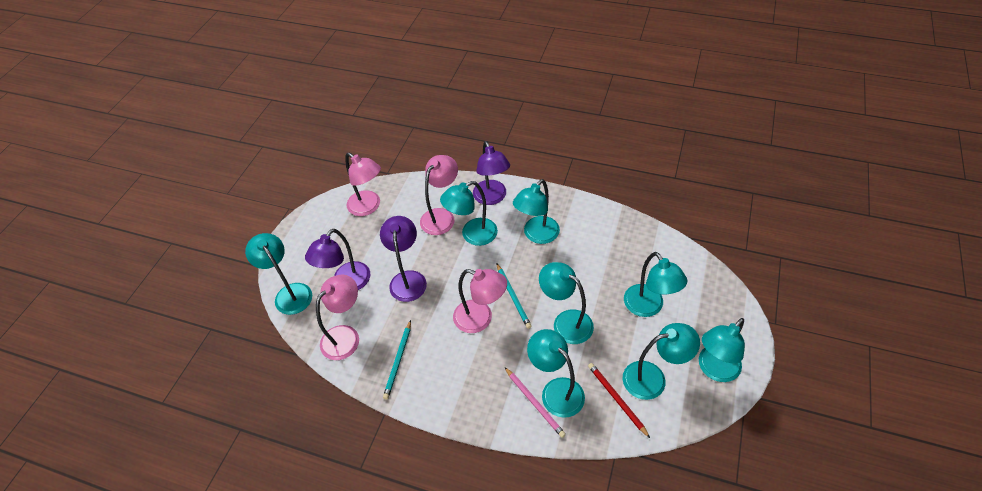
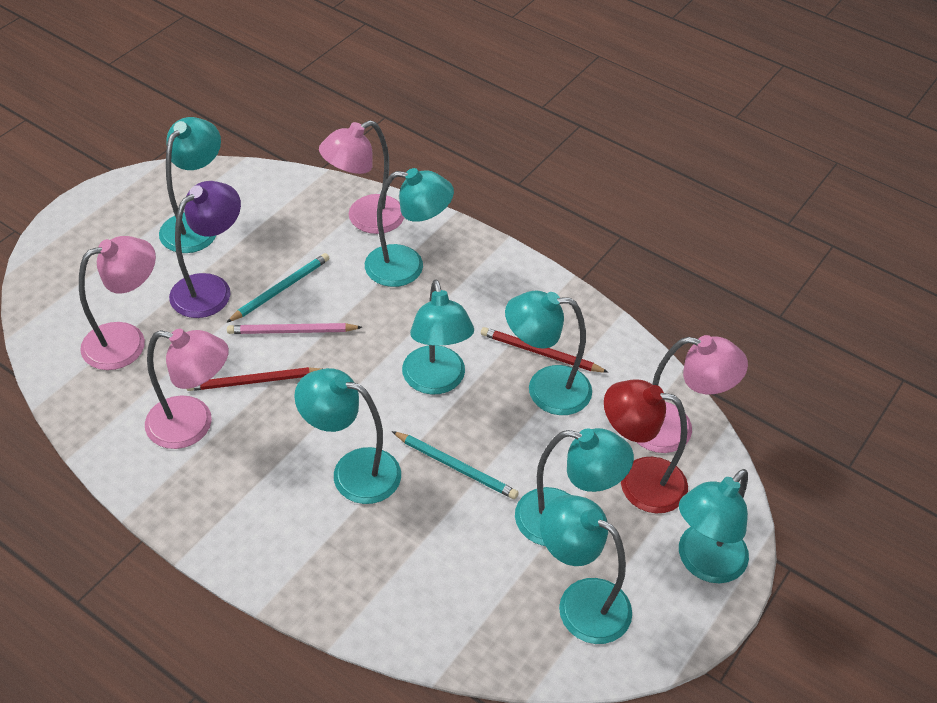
purple lamp: 3 -> 1
red lamp: 0 -> 1
red pencil: 1 -> 2

